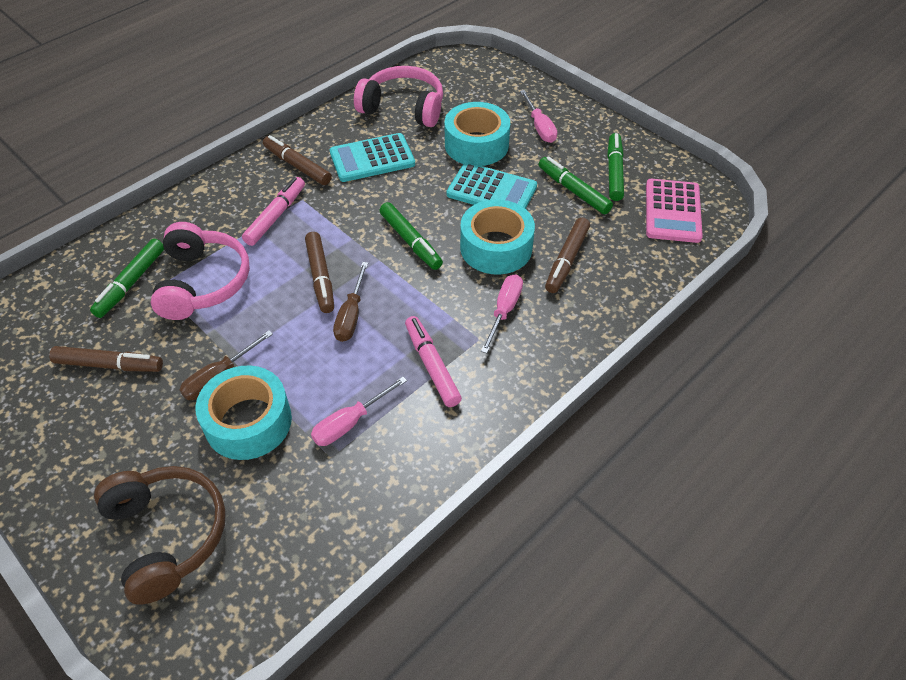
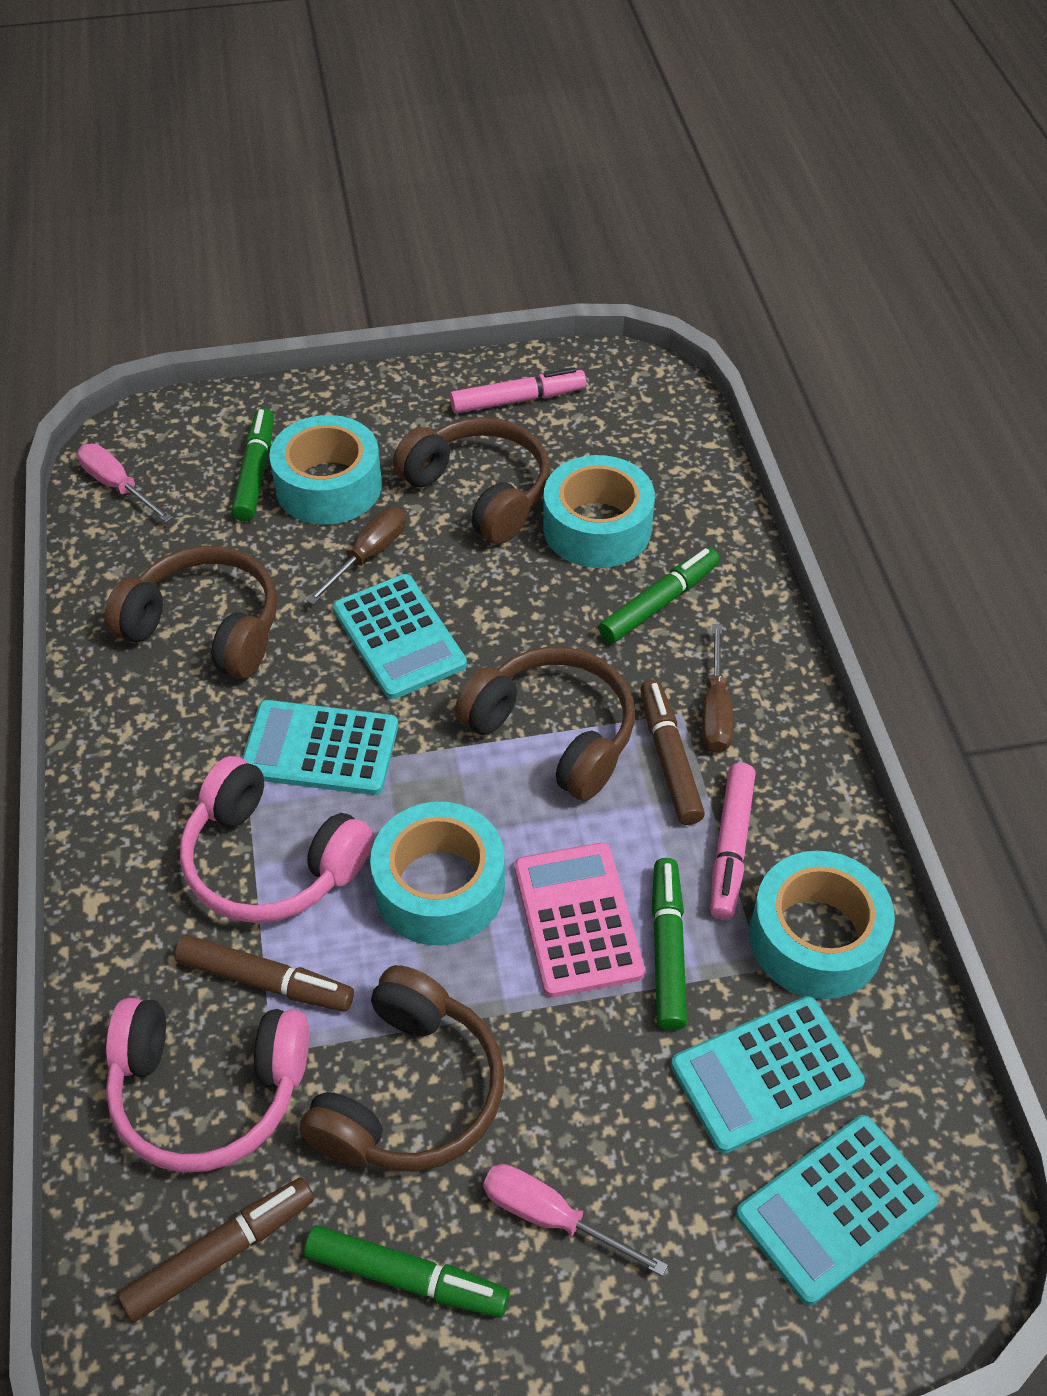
brown headphones: 1 -> 4
brown marker: 4 -> 3
pink screwdriver: 3 -> 2
turquoise calculator: 2 -> 4
turquoise tape: 3 -> 4

